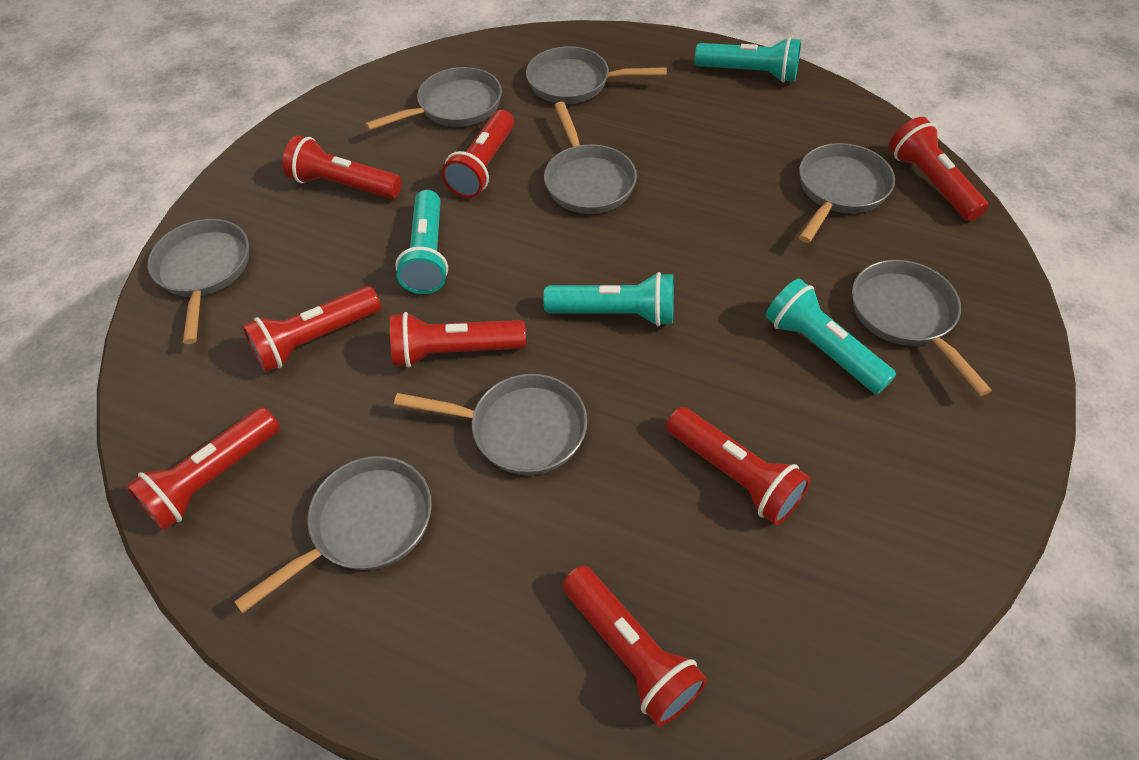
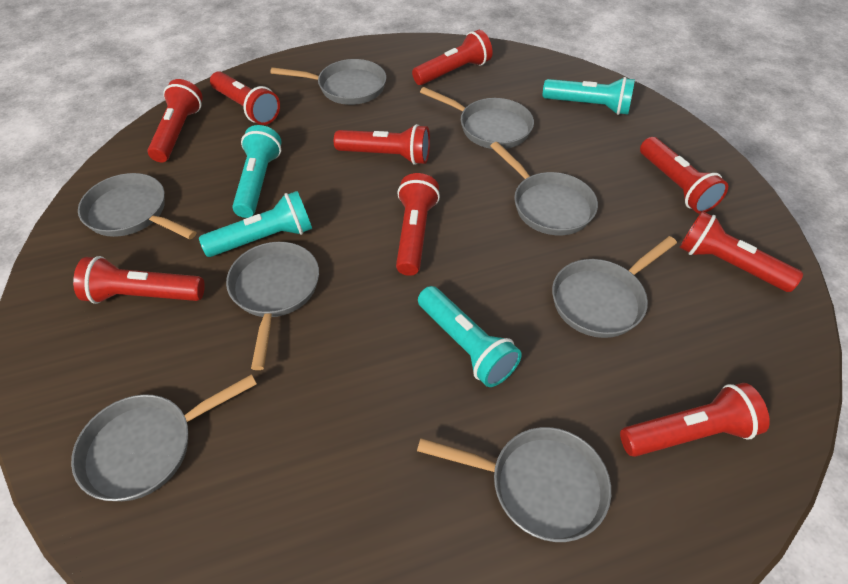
red flashlight: 8 -> 9

